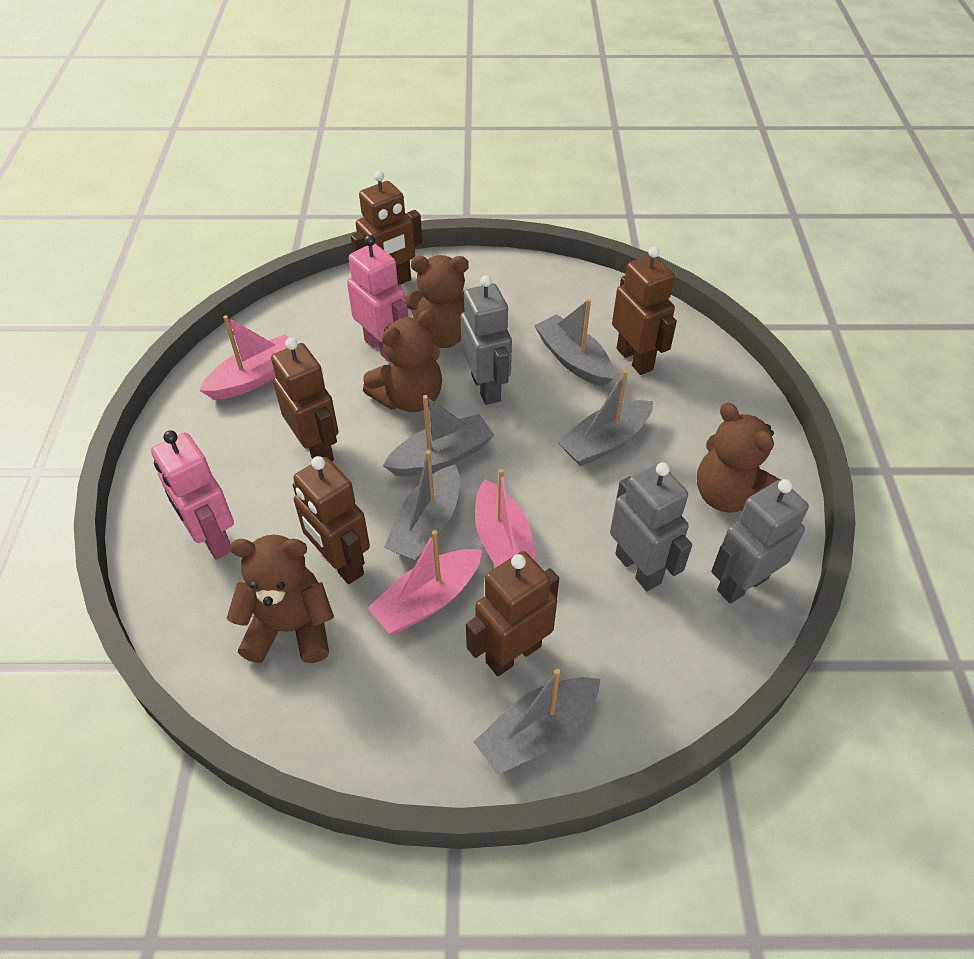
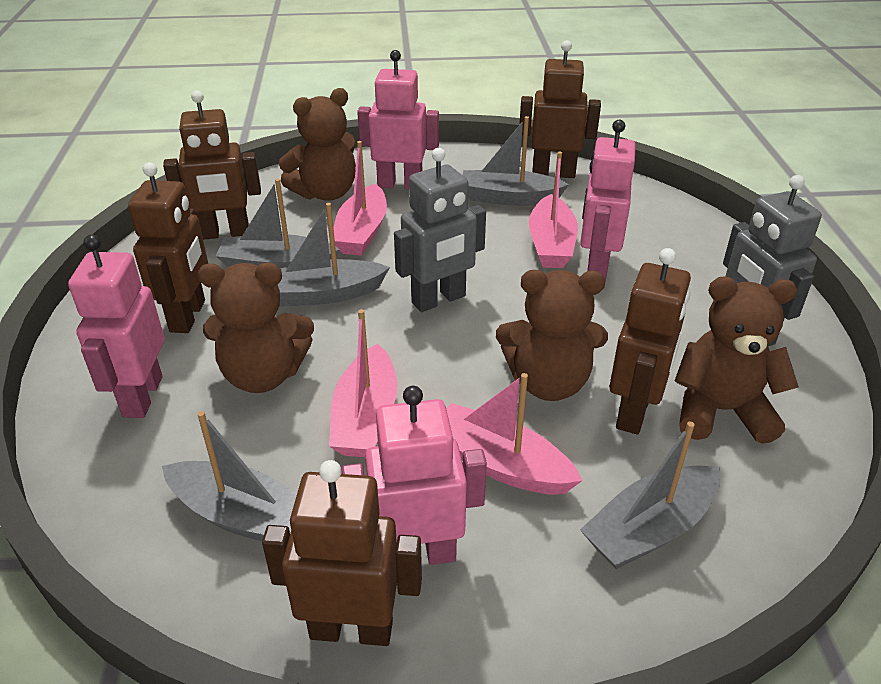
grey robot: 3 -> 2
pink boat: 3 -> 4
pink robot: 2 -> 4

